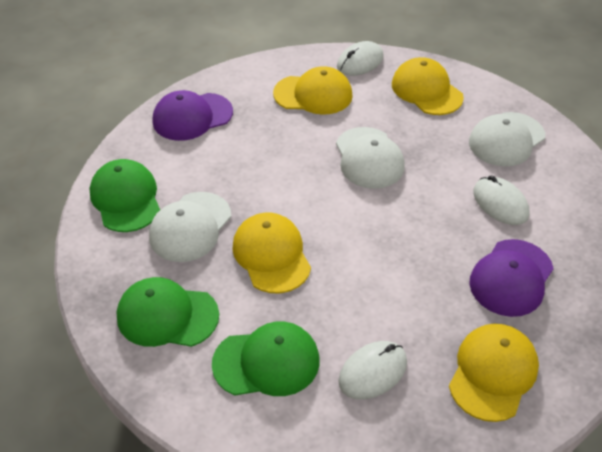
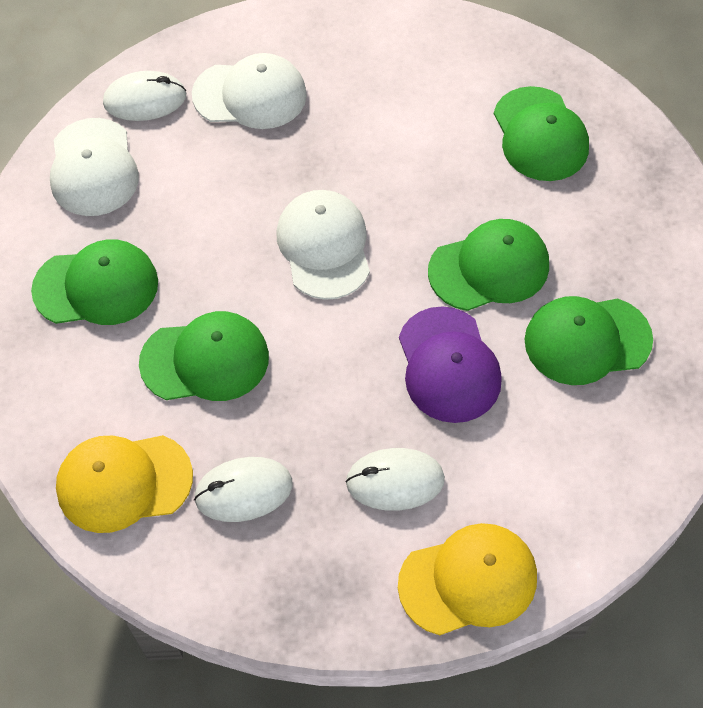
green cap: 3 -> 5
purple cap: 2 -> 1
yellow cap: 4 -> 2

